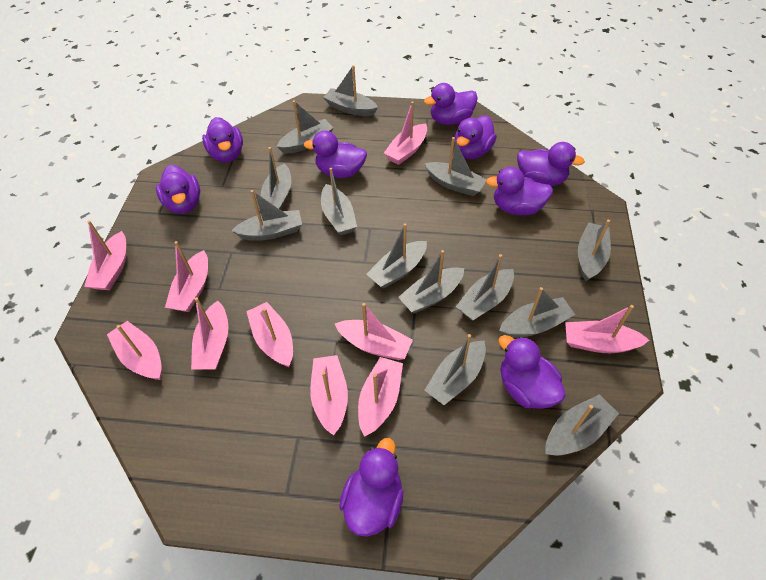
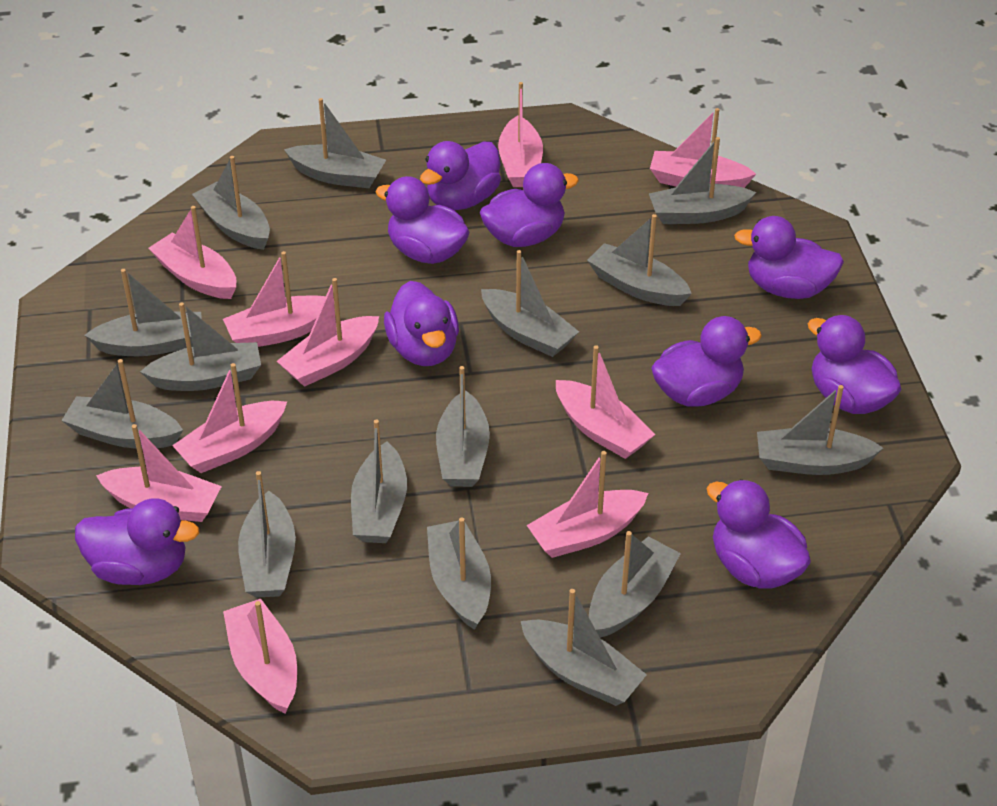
grey boat: 13 -> 15

